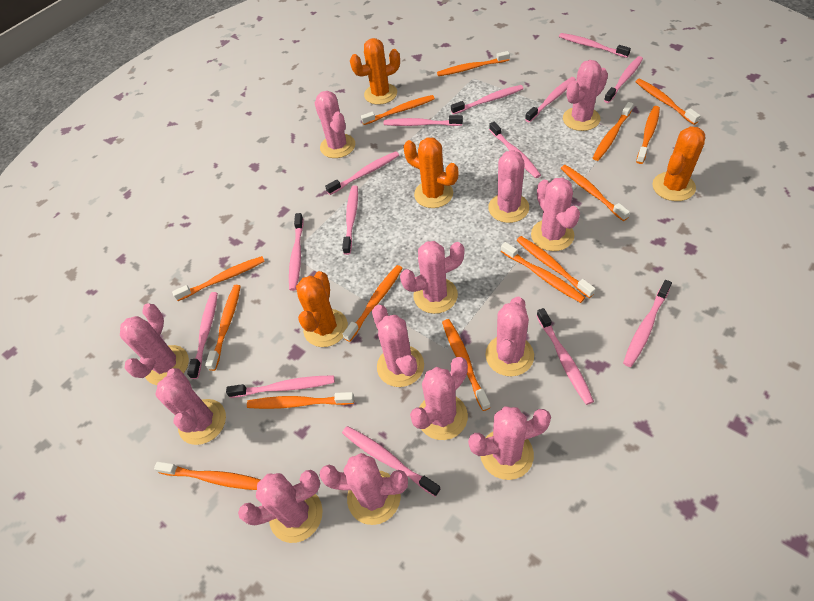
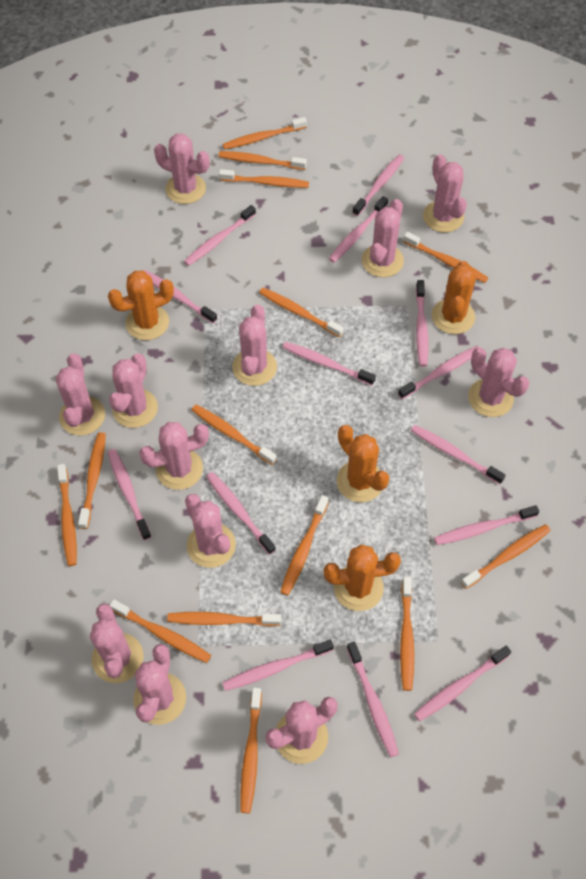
pink cactus: 13 -> 12

